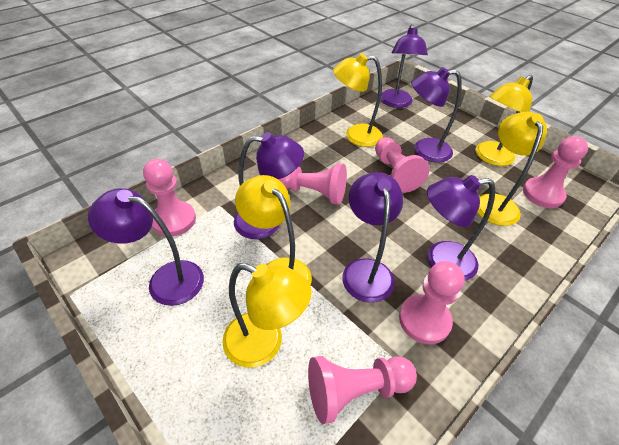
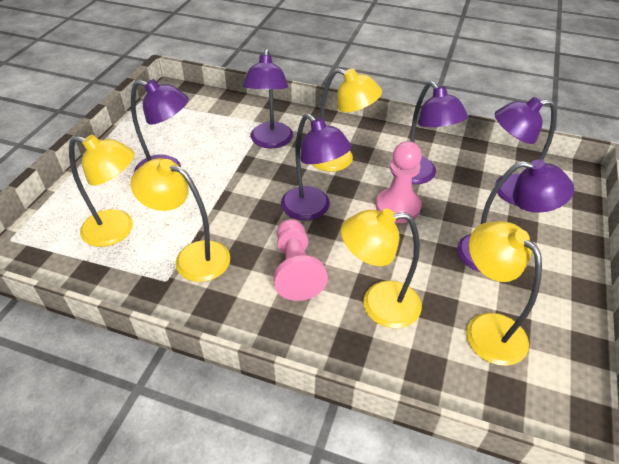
pink pawn: 6 -> 2

